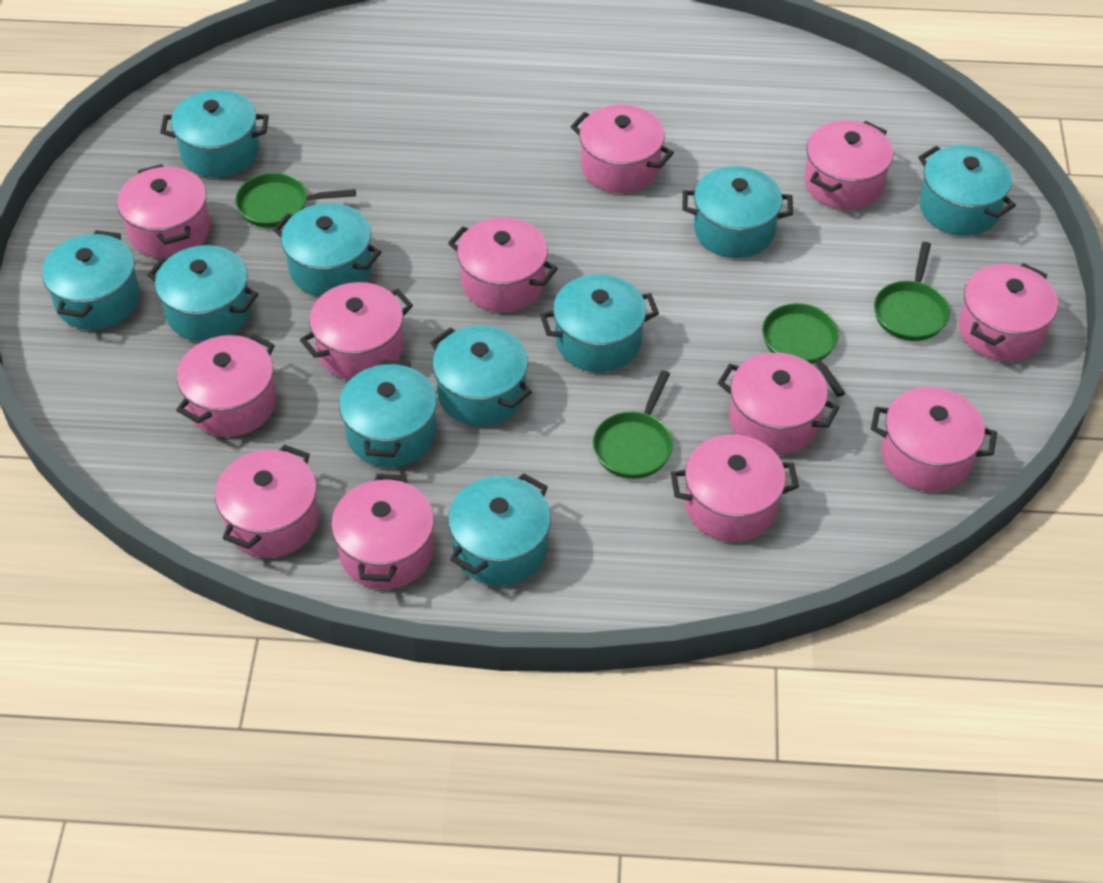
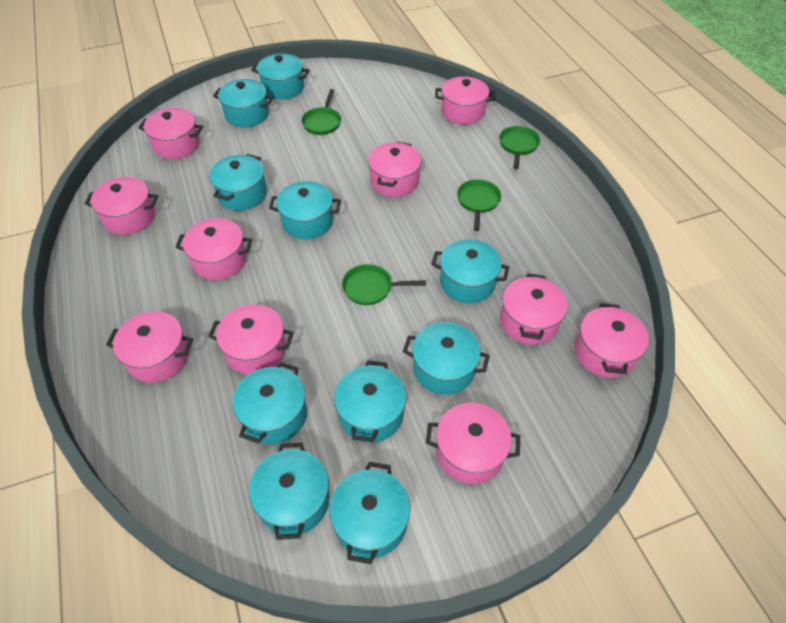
pink pot: 12 -> 10

